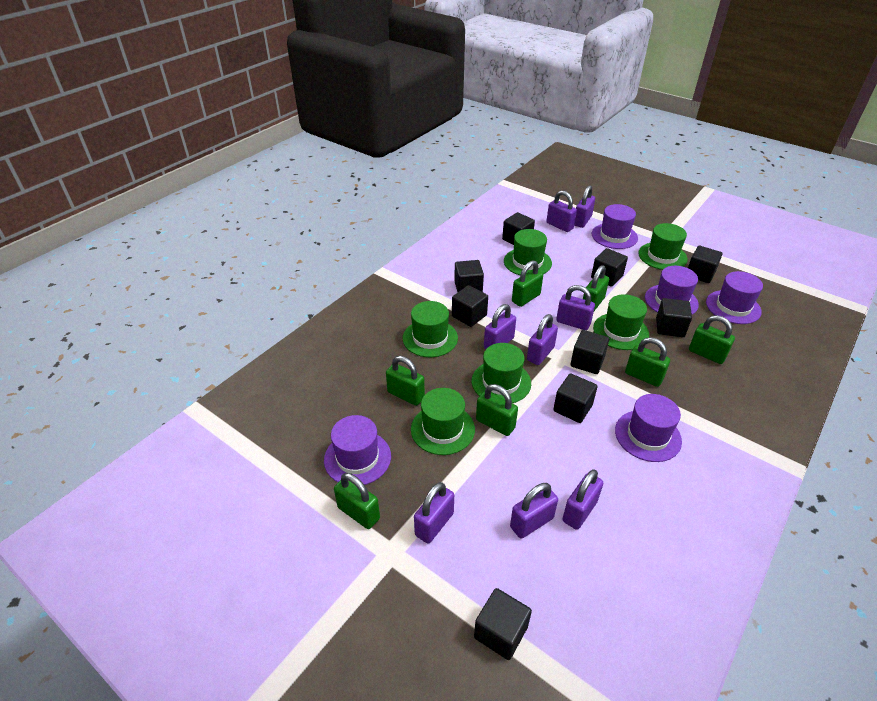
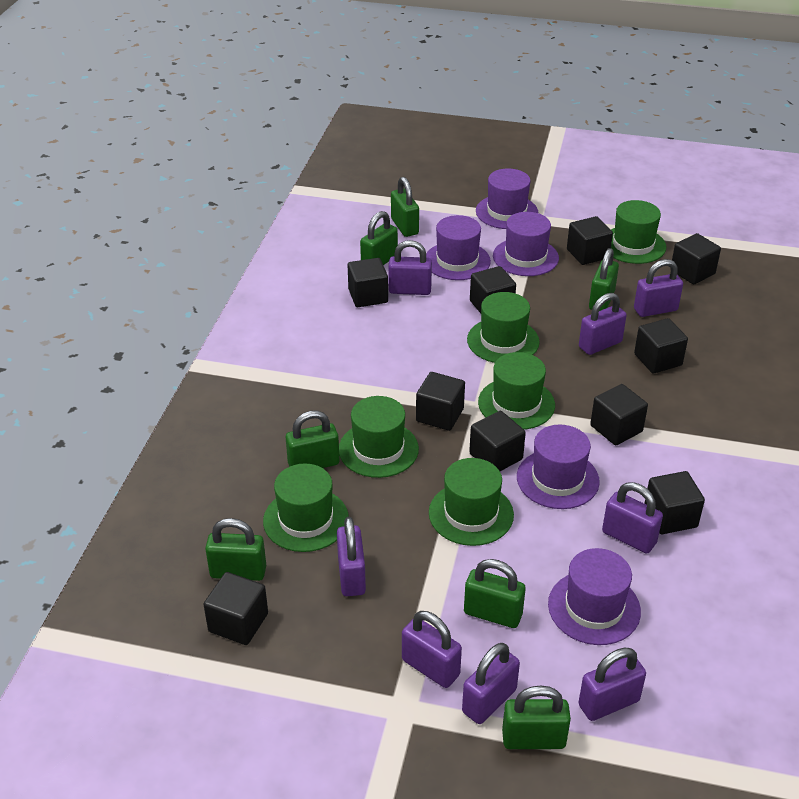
black cube: 9 -> 10

